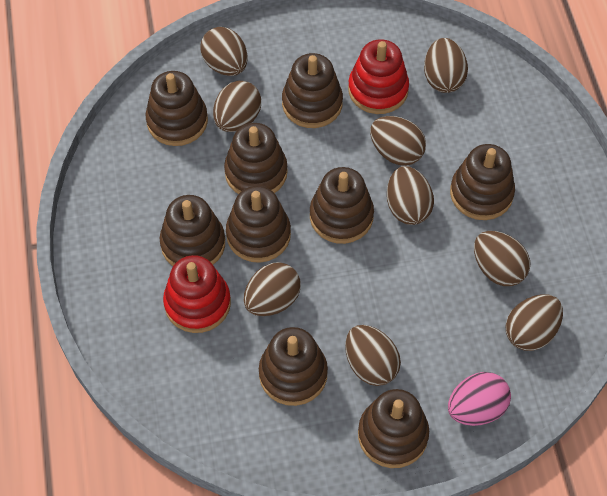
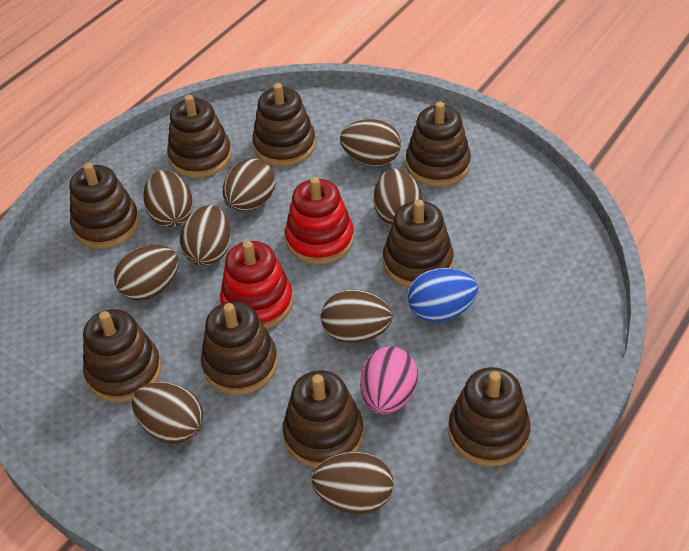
blue egg: 0 -> 1

